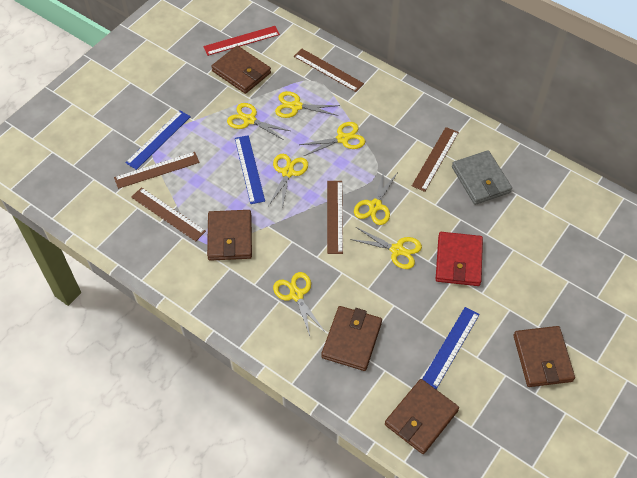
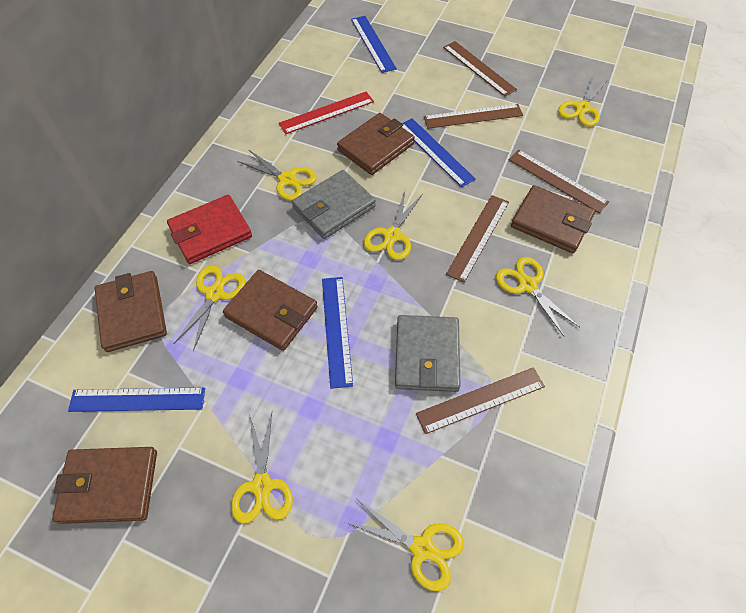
blue ruler: 3 -> 4
grey wallet: 1 -> 2

